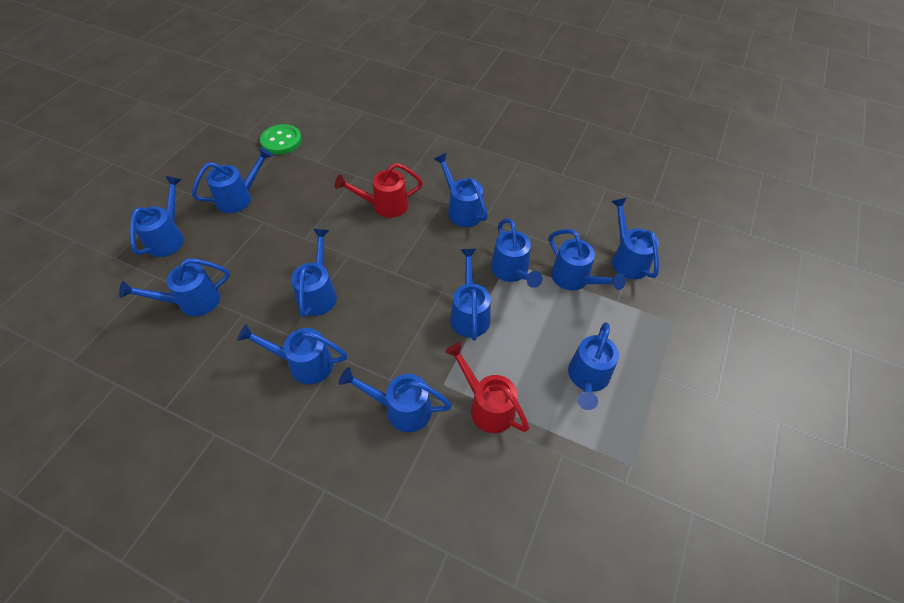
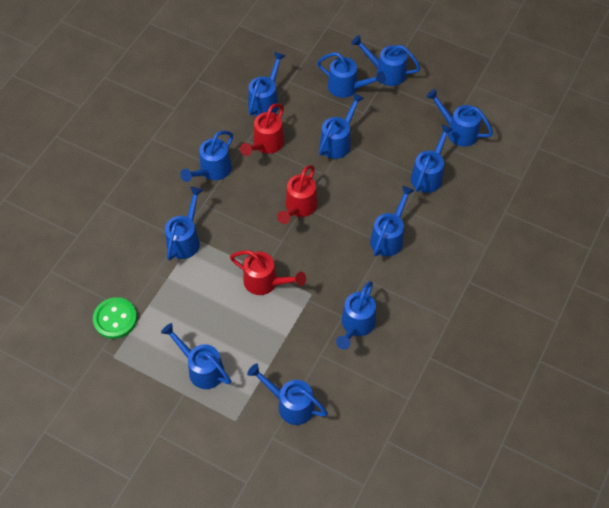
red watering can: 2 -> 3

